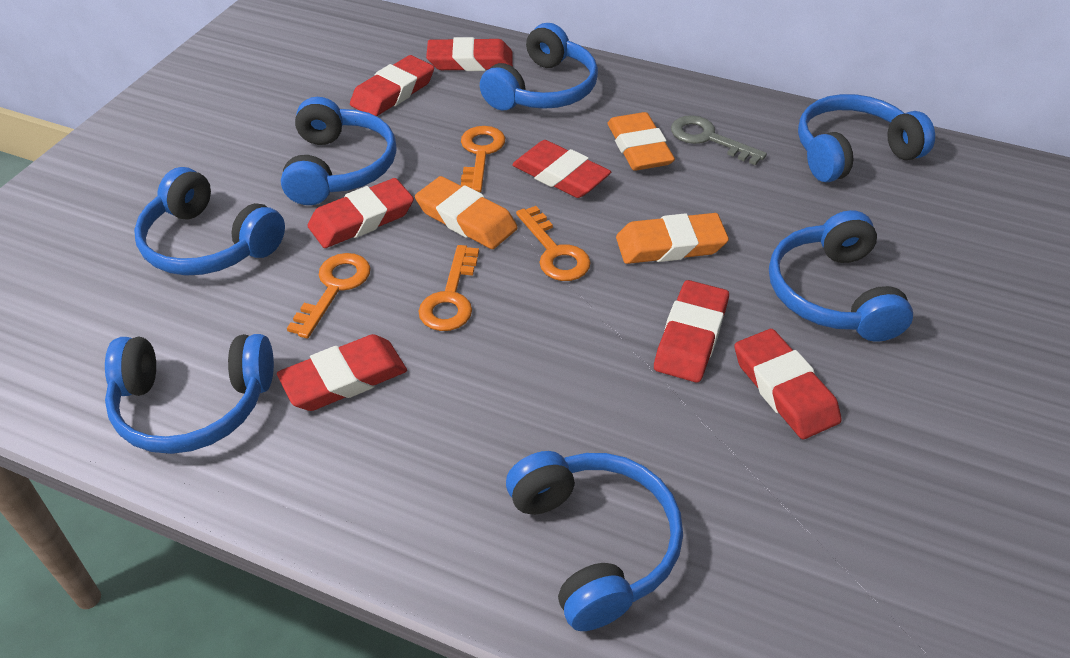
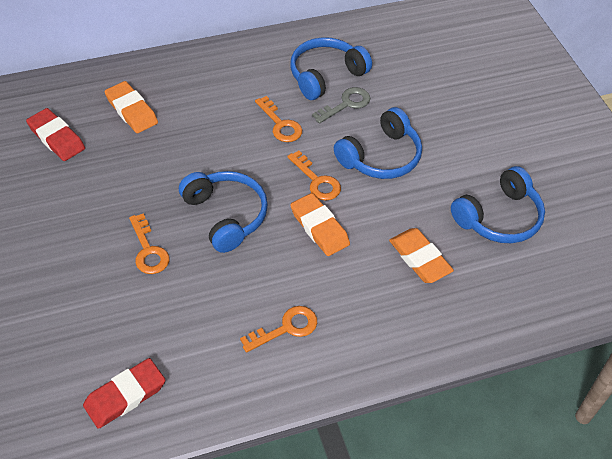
blue headphones: 7 -> 4
red eraser: 7 -> 2

